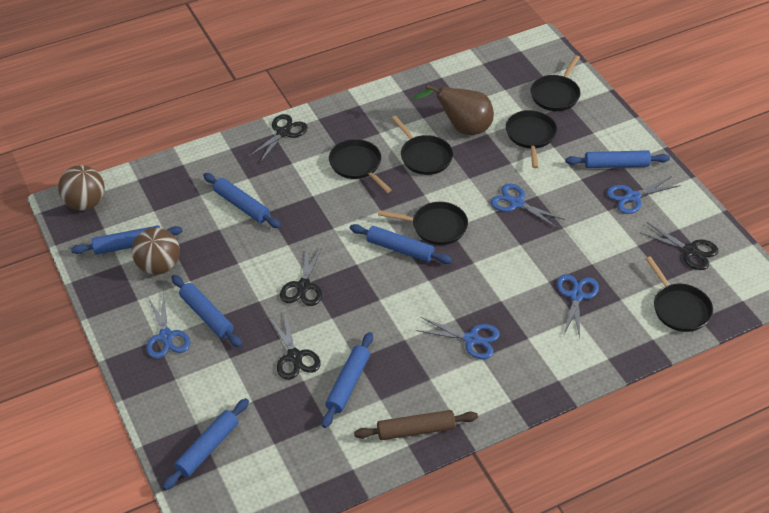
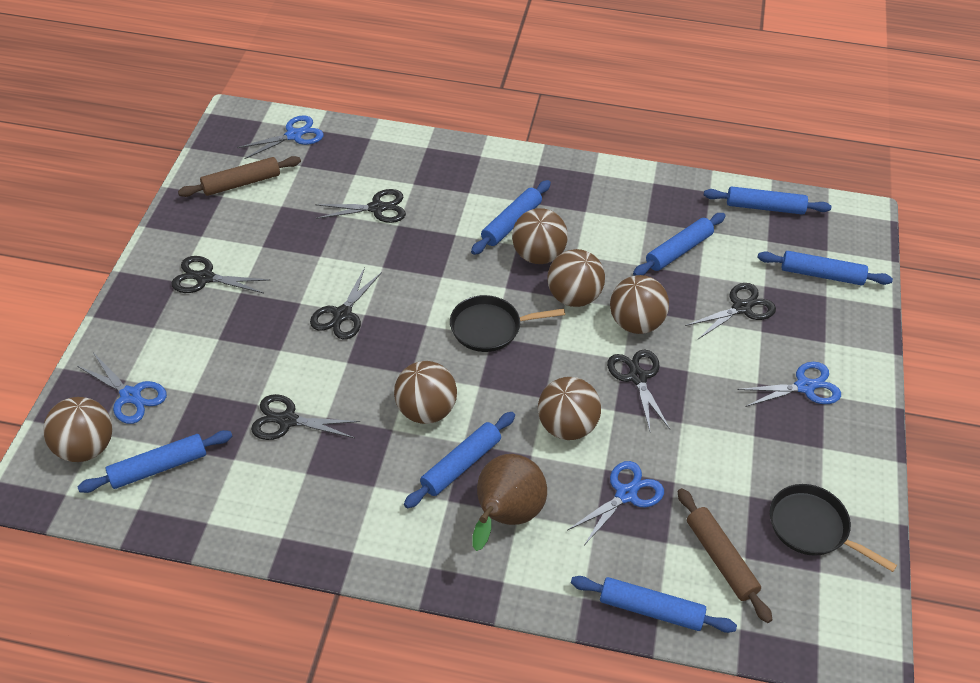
black pan: 6 -> 2
black scissors: 4 -> 6
blue scissors: 5 -> 4
brown ball: 2 -> 6
brown rolling pin: 1 -> 2

